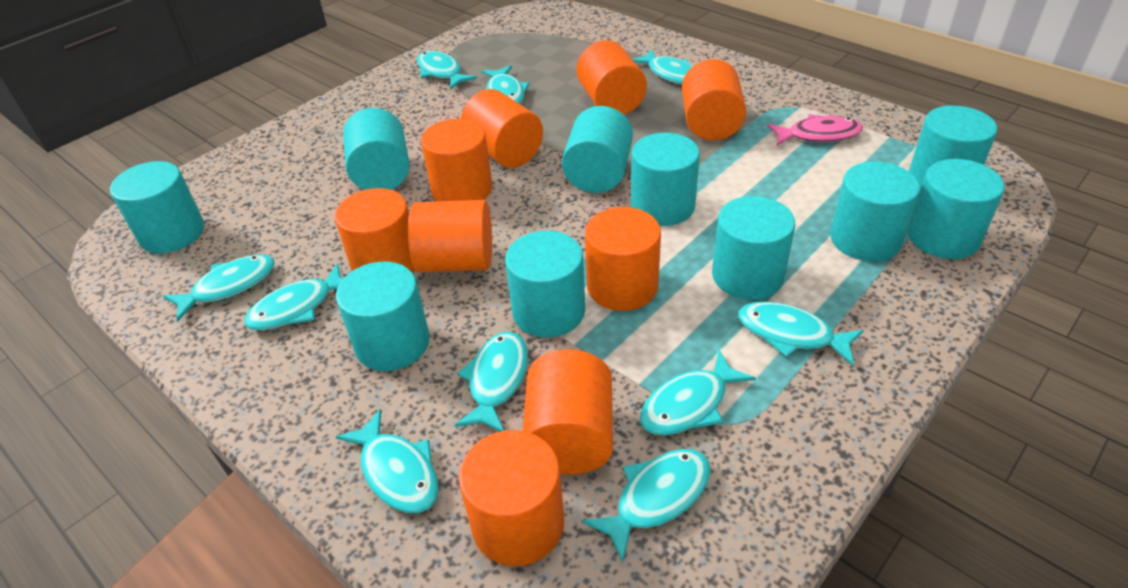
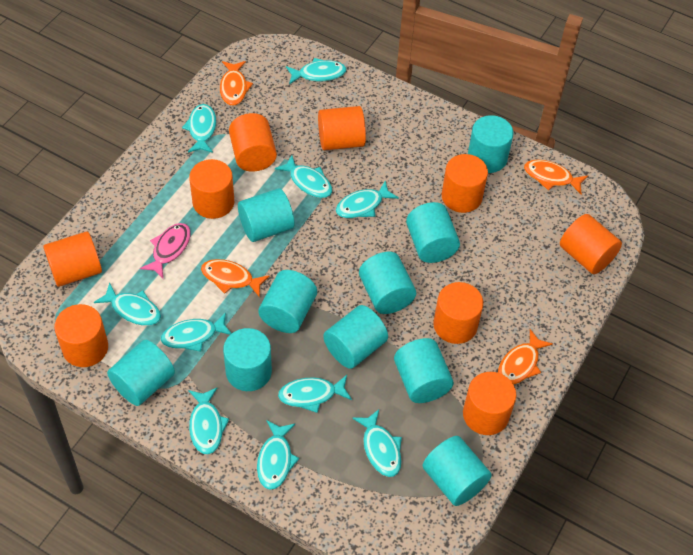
orange fish: 0 -> 4

